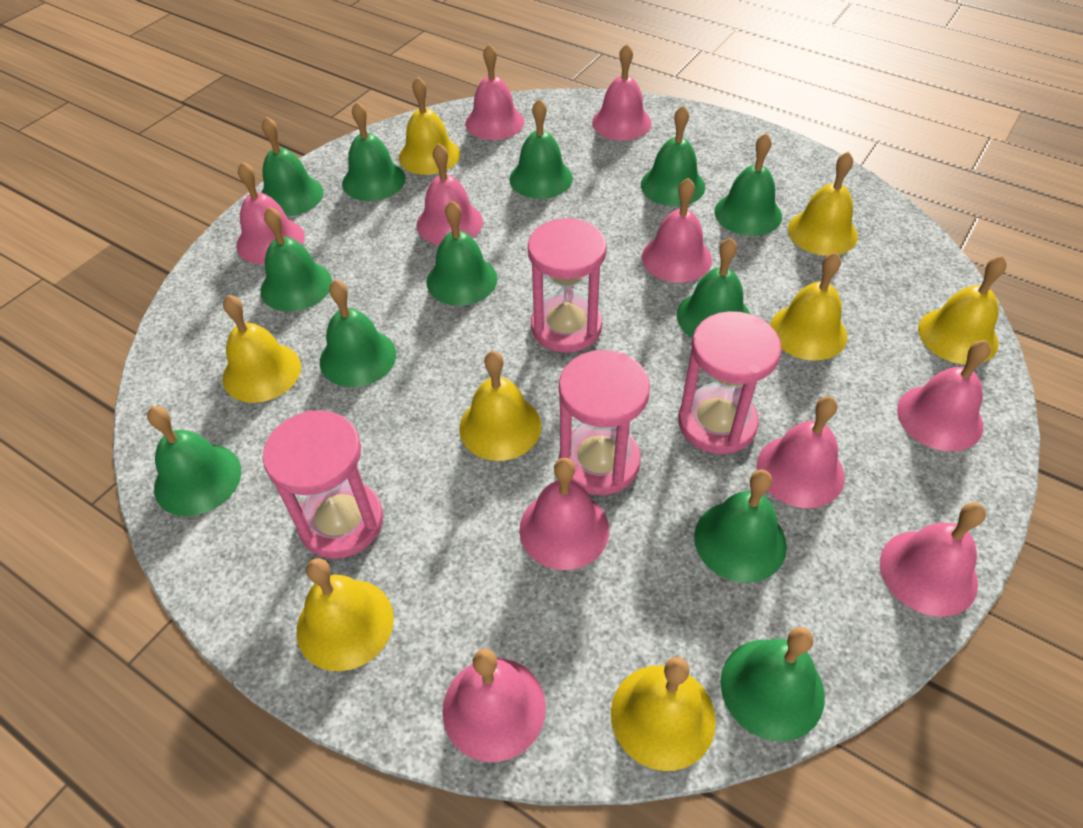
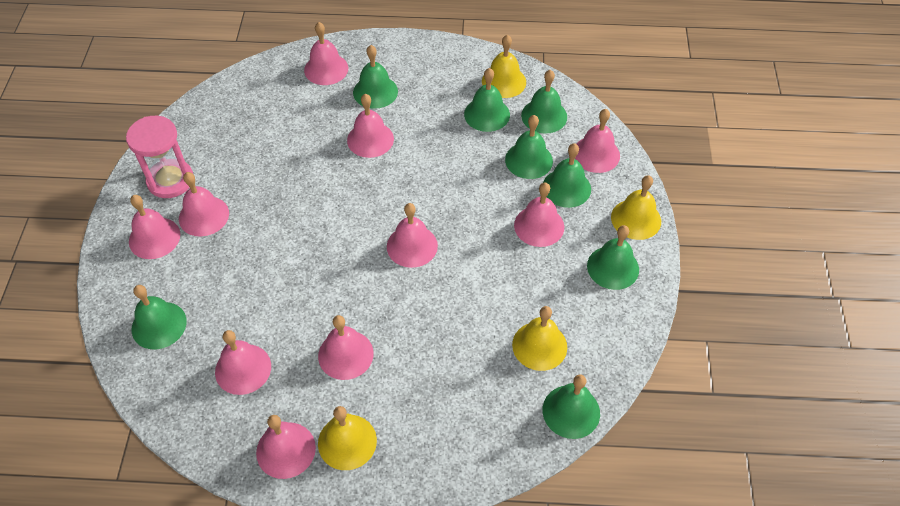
green bell: 12 -> 8
pink hourglass: 4 -> 1
yellow bell: 8 -> 4

